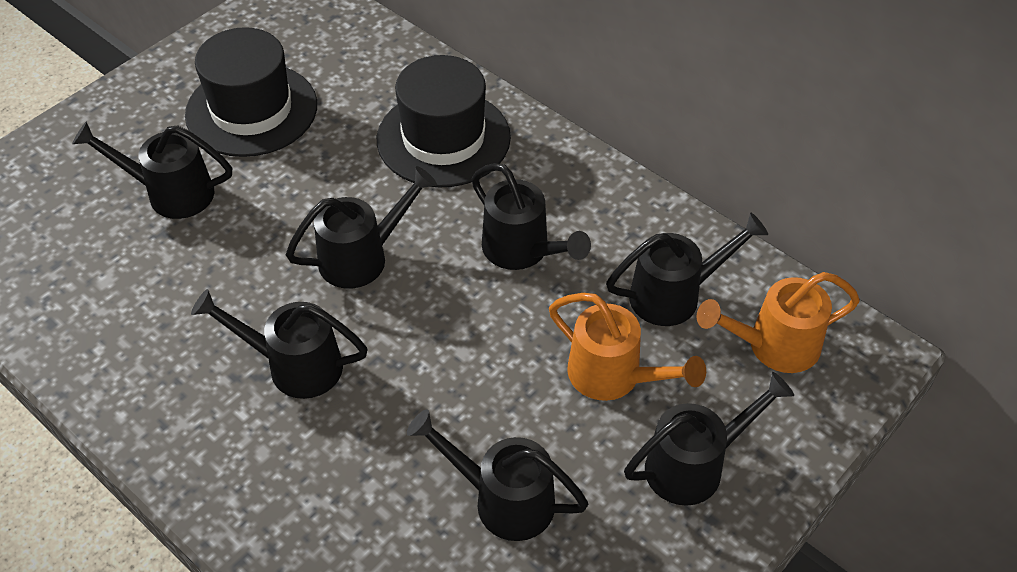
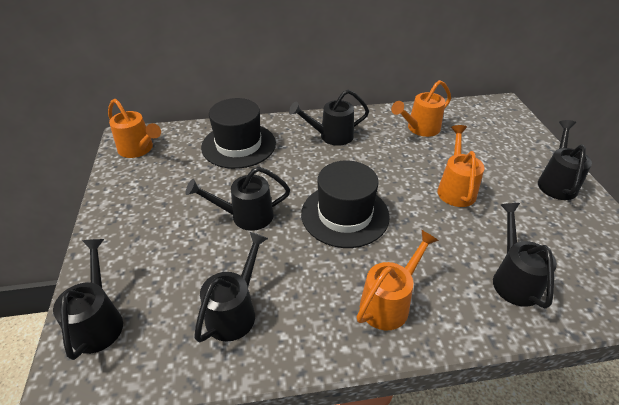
black watering can: 7 -> 6
orange watering can: 2 -> 4

